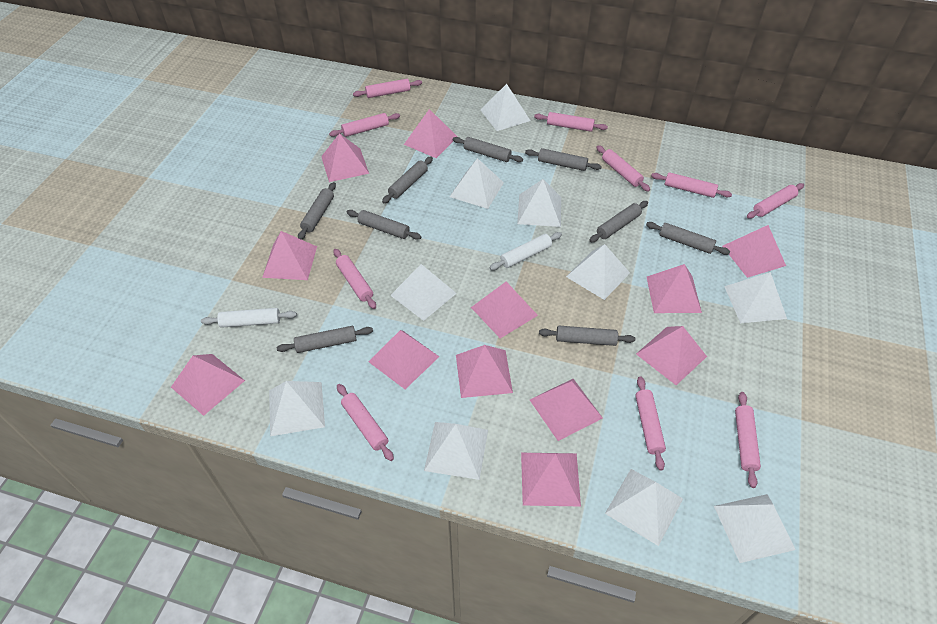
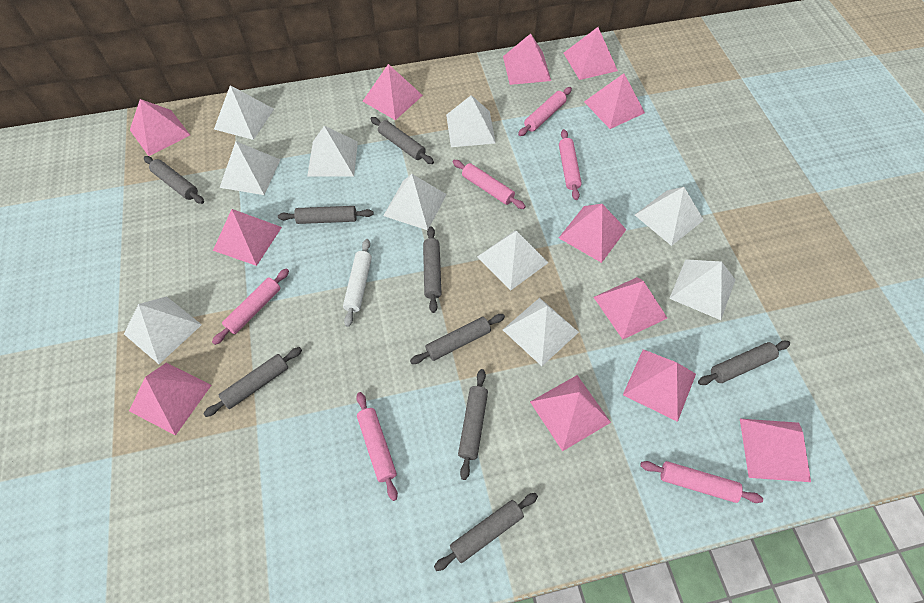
pink rolling pin: 10 -> 6
white rolling pin: 2 -> 1

